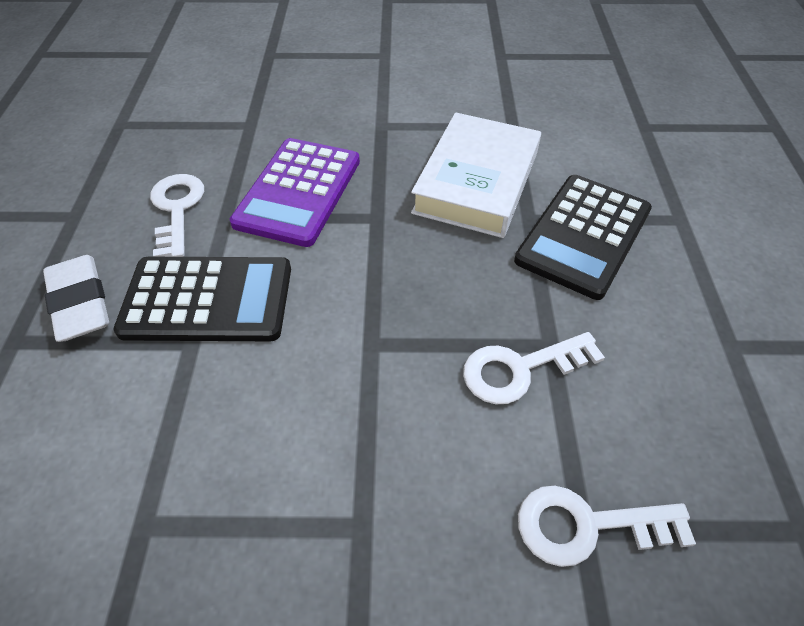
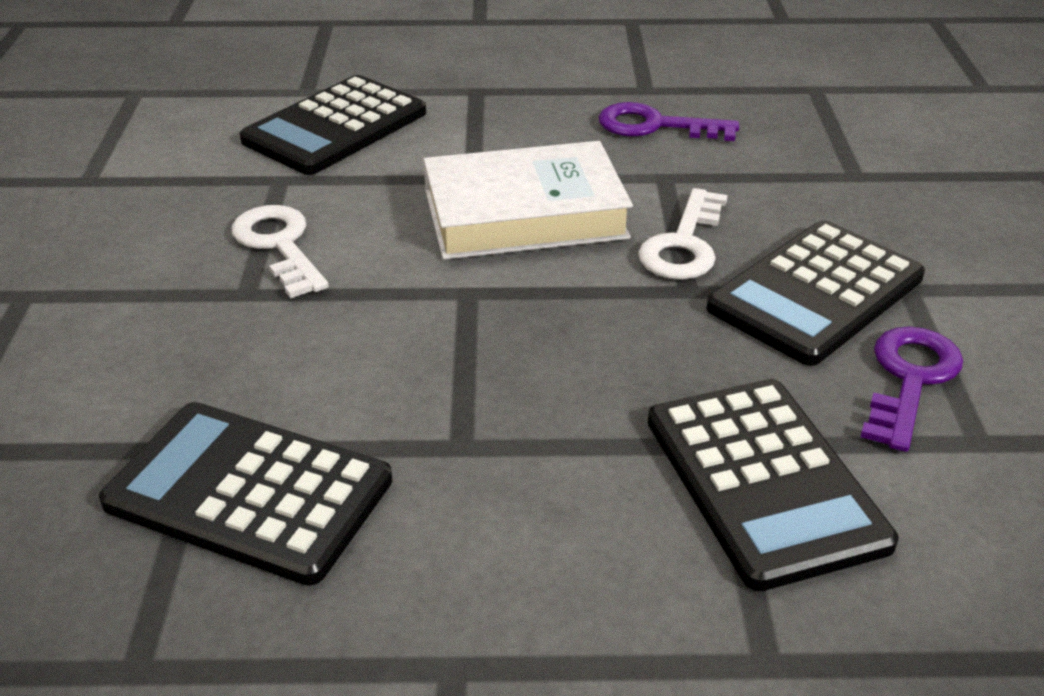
black calculator: 2 -> 4
purple calculator: 1 -> 0
purple key: 0 -> 2
white eraser: 1 -> 0
white key: 3 -> 2

